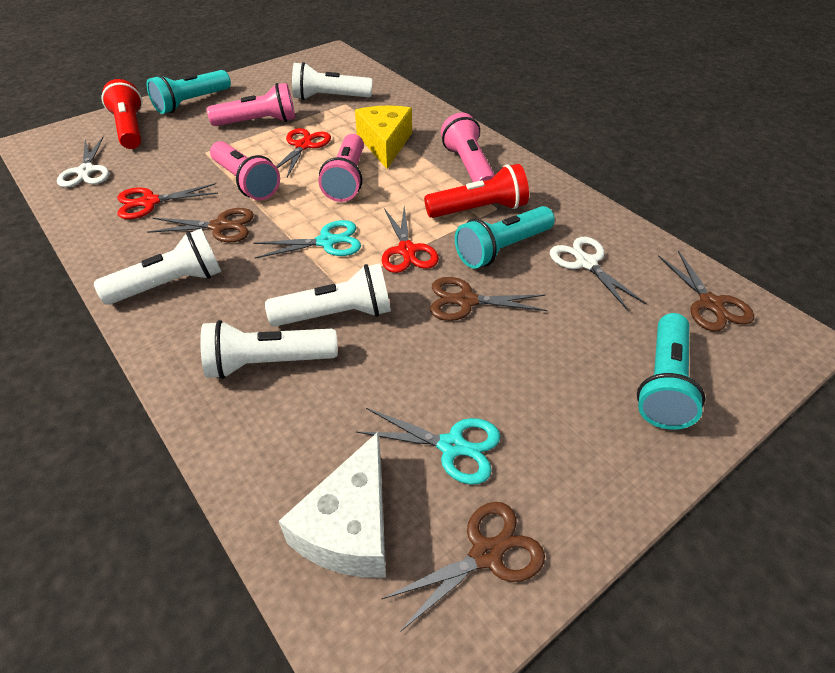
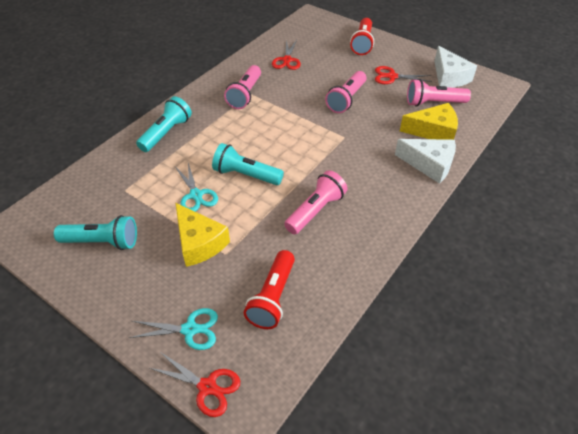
brown scissors: 4 -> 0
white cheese: 1 -> 2
white flashlight: 4 -> 0
white scissors: 2 -> 0
yellow cheese: 1 -> 2

